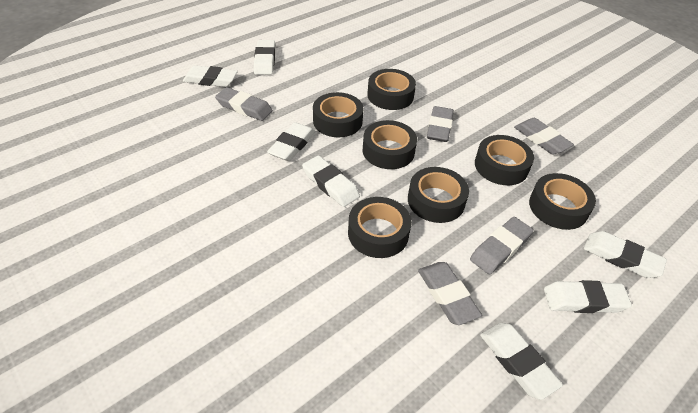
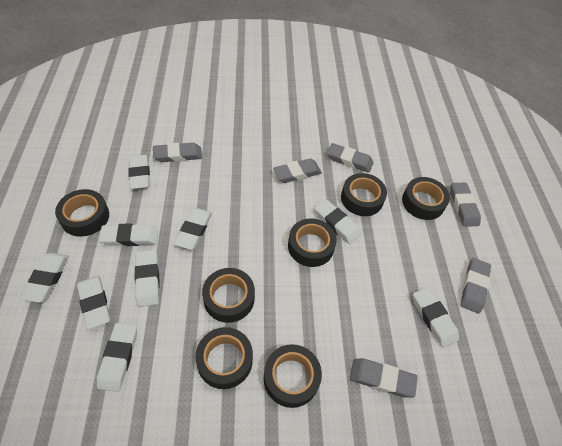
grey eraser: 5 -> 6
white eraser: 7 -> 9

